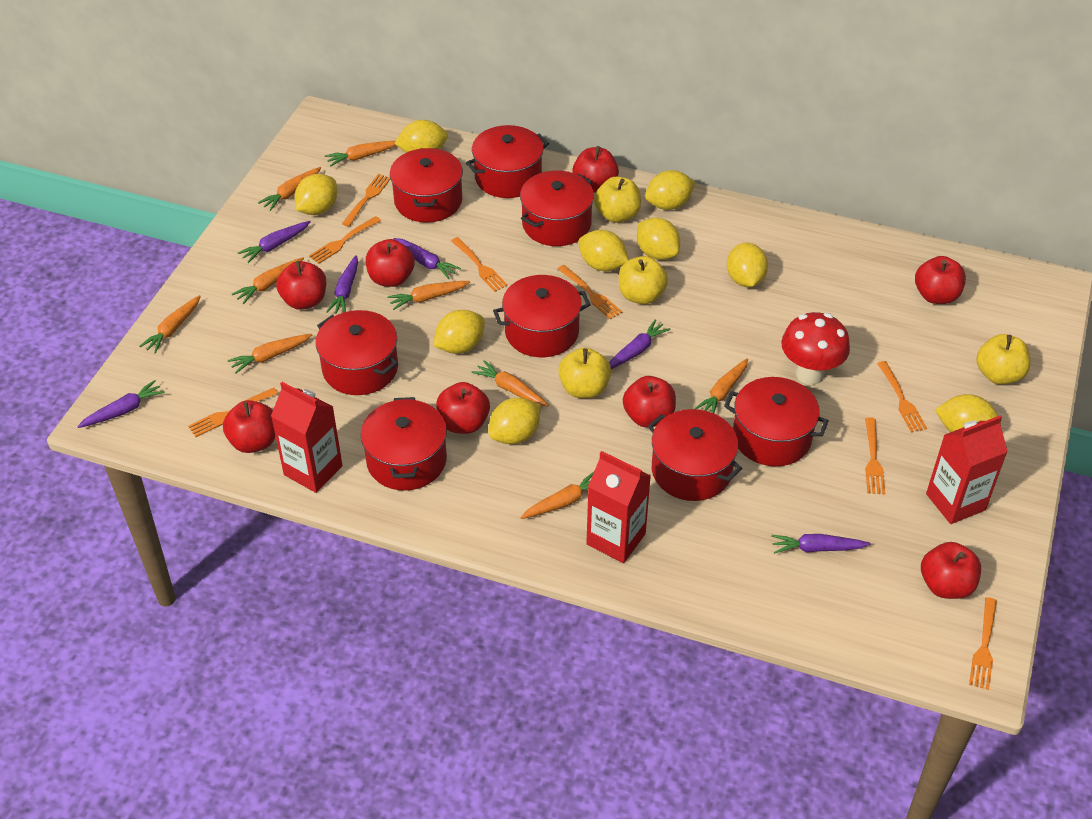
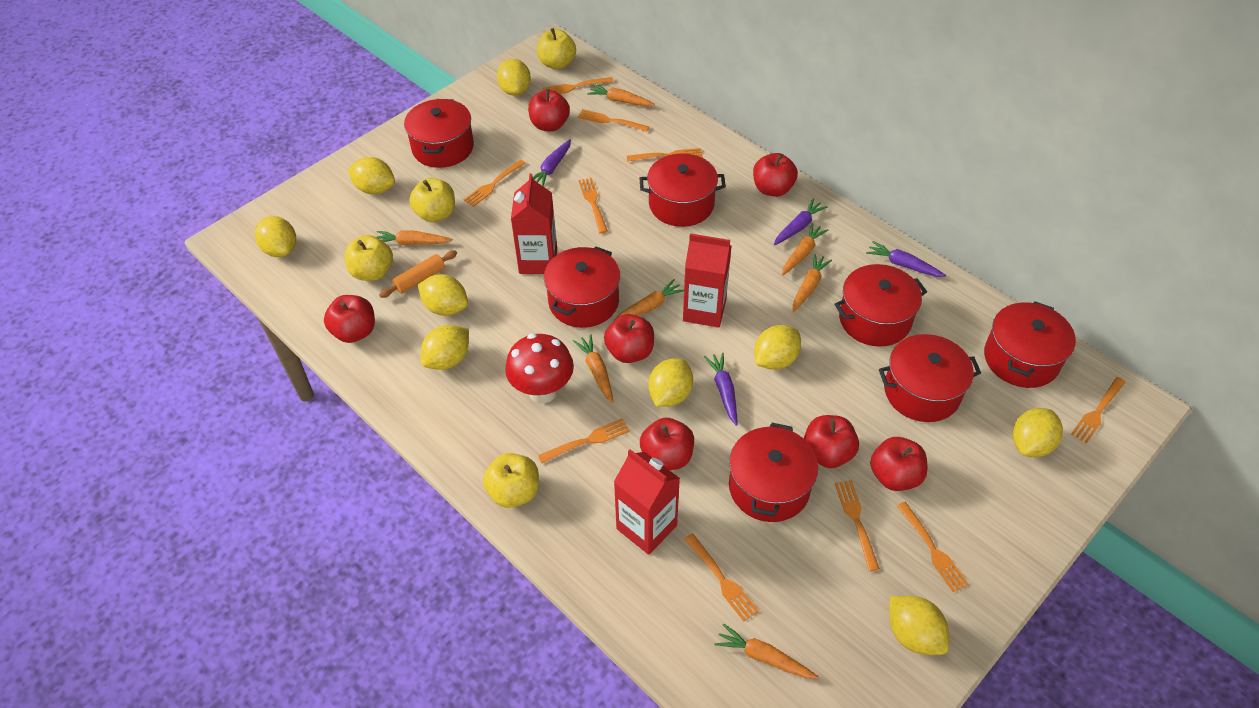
orange carrot: 9 -> 7
orange fork: 8 -> 10
orange rolling pin: 0 -> 1
purple carrot: 6 -> 4
red apple: 8 -> 7
red pot: 8 -> 7

